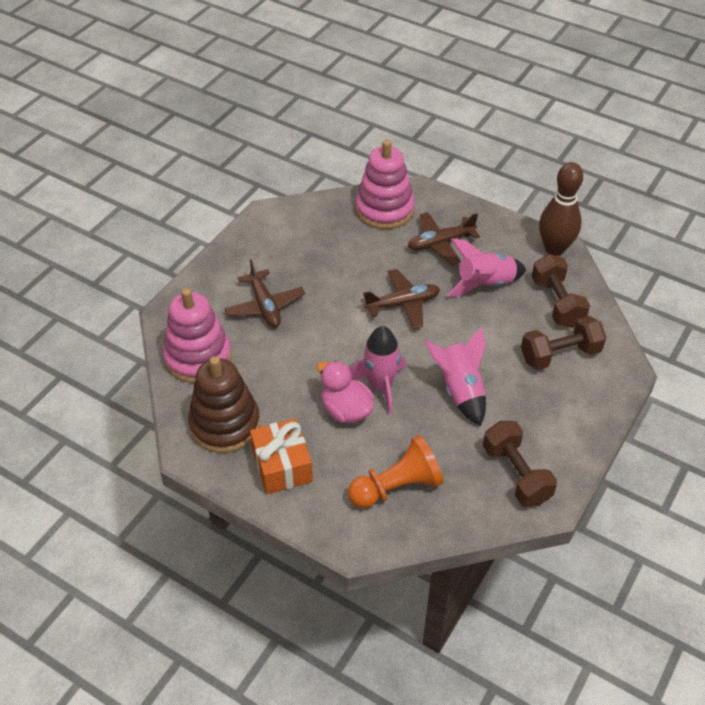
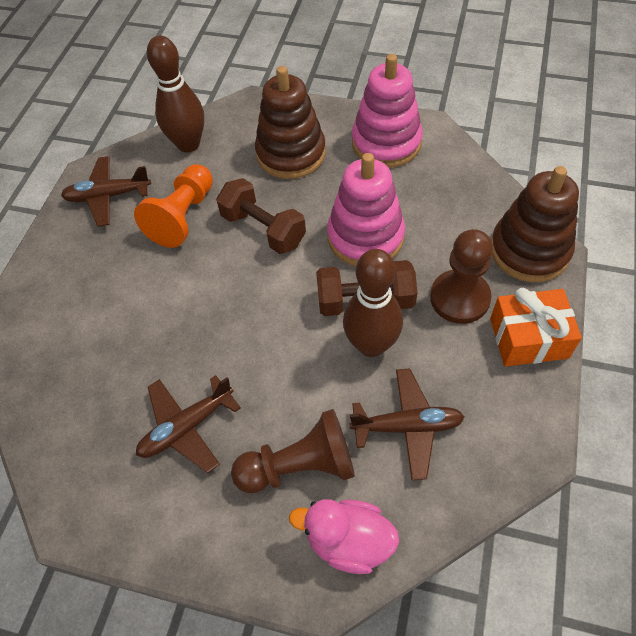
brown bowling pin: 1 -> 2
brown dumbbell: 3 -> 2
brown pawn: 0 -> 2
brown stacking toy: 1 -> 2
pink rocket: 3 -> 0

